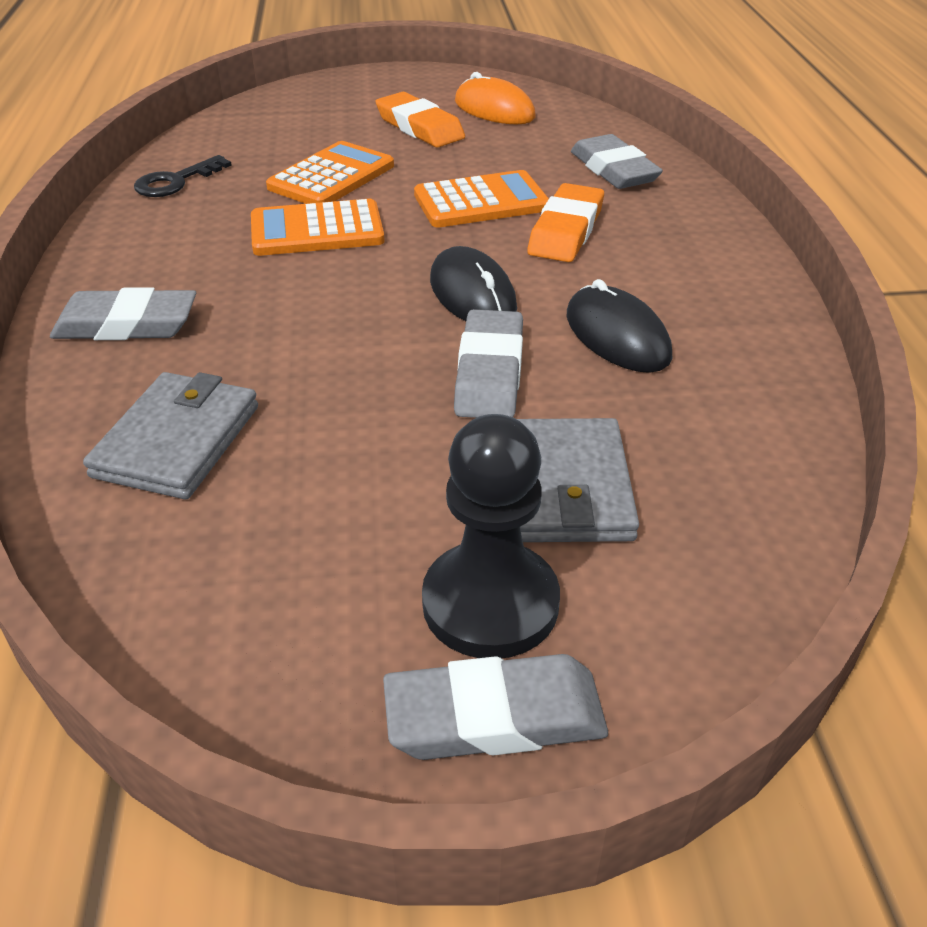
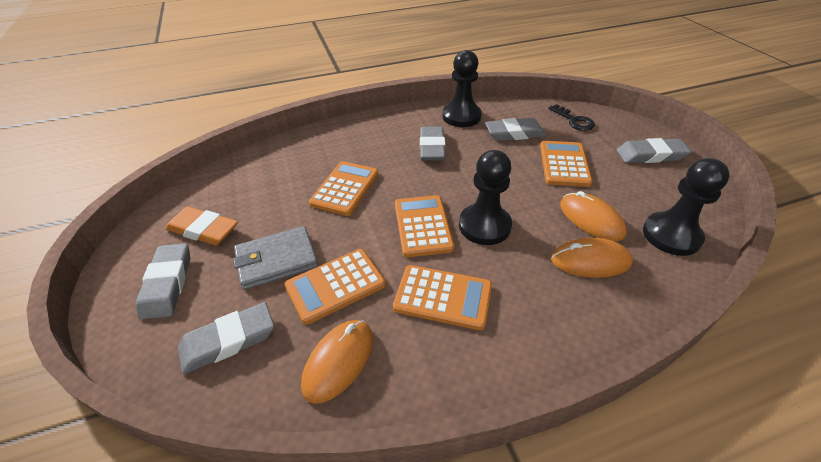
black mouse: 2 -> 0
black pawn: 1 -> 3
grey eraser: 4 -> 5
grey wallet: 2 -> 1
orange calculator: 3 -> 5
orange eraser: 2 -> 1
orange mouse: 1 -> 3

